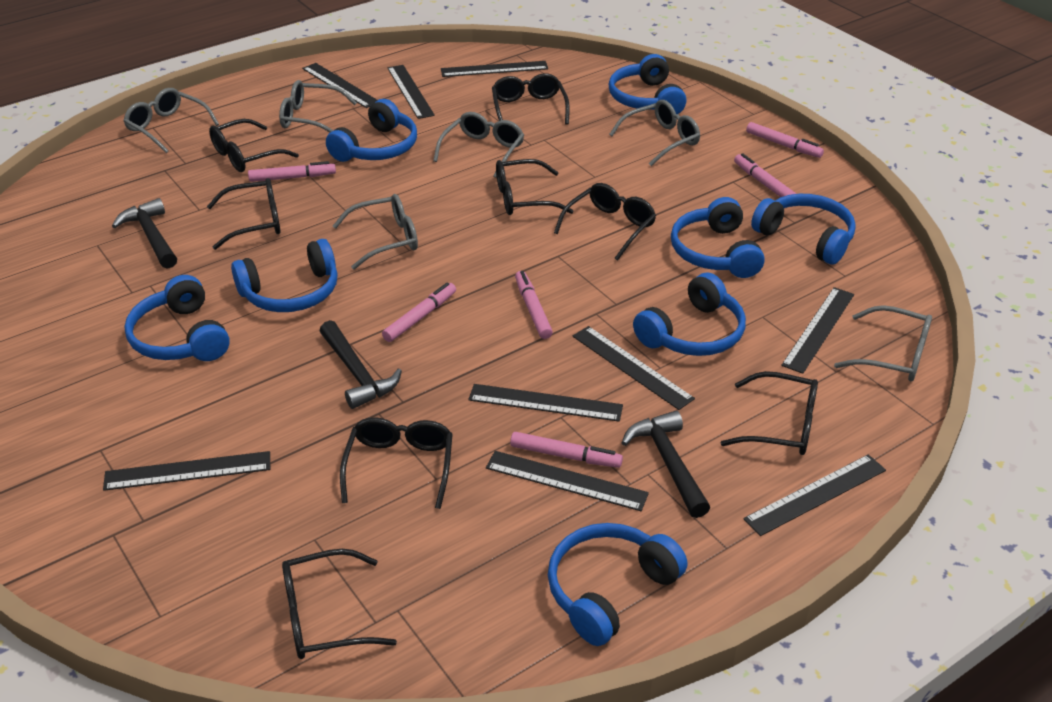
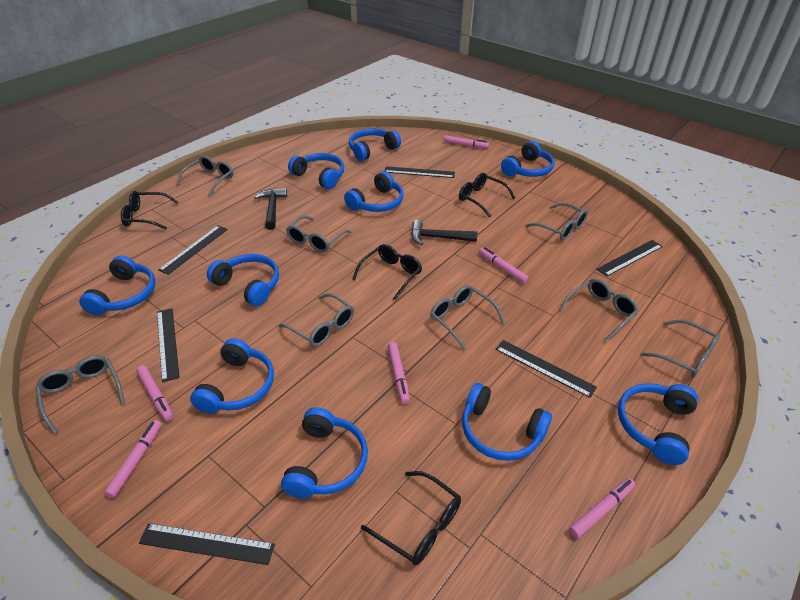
black glasses: 8 -> 4
black hammer: 3 -> 2
black ruler: 9 -> 6
blue headphones: 8 -> 10
grey glasses: 6 -> 8

